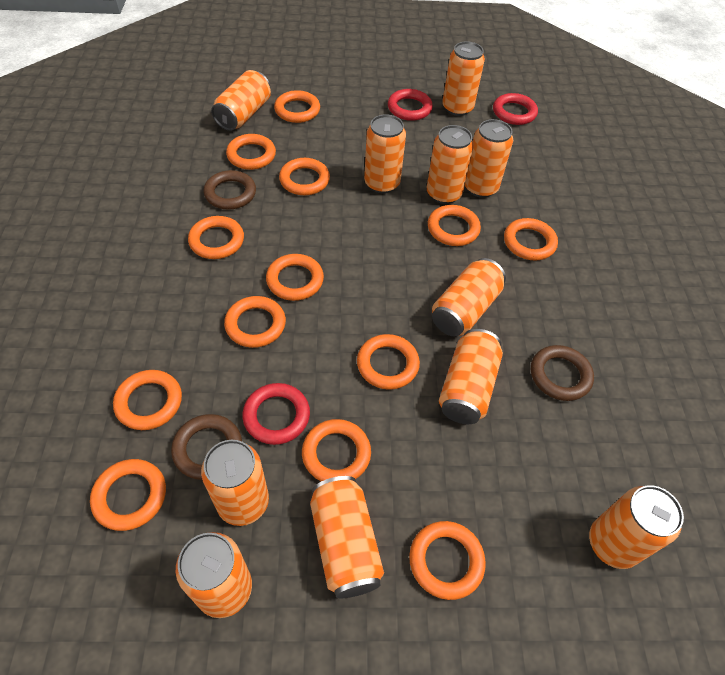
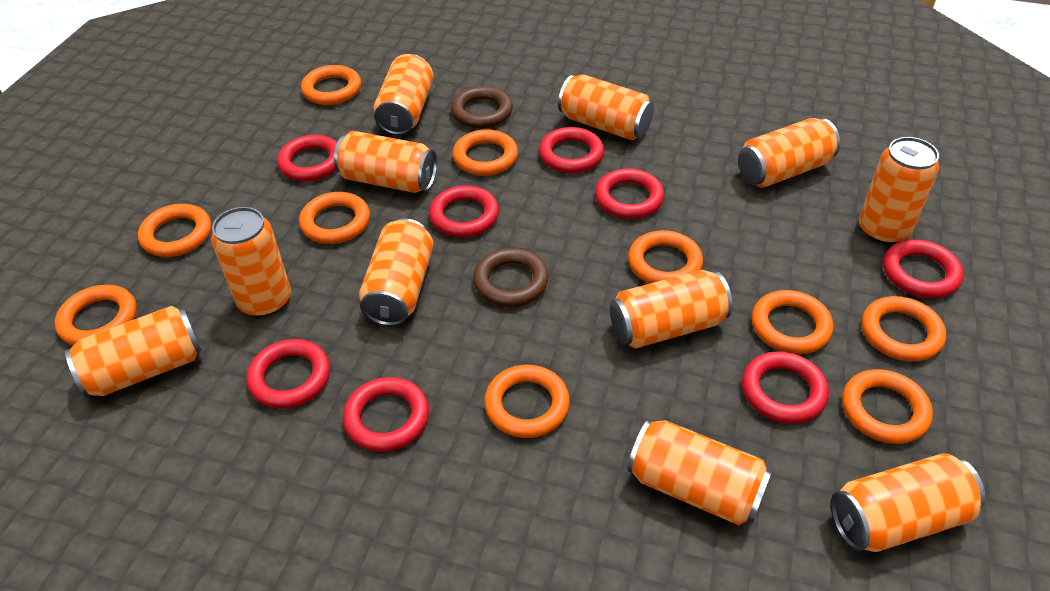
brown ring: 3 -> 2
orange ring: 13 -> 10
red ring: 3 -> 8

